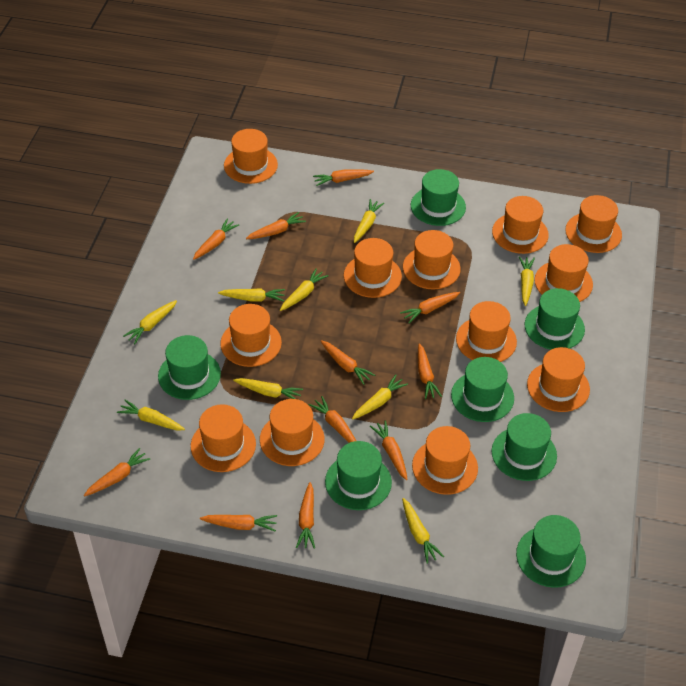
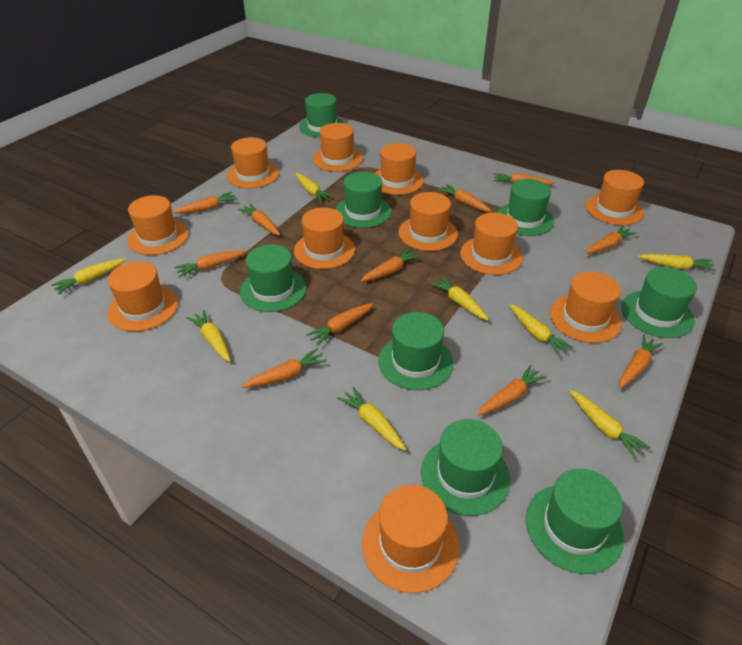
green hat: 7 -> 8
orange hat: 12 -> 11
yellow carrot: 9 -> 8

